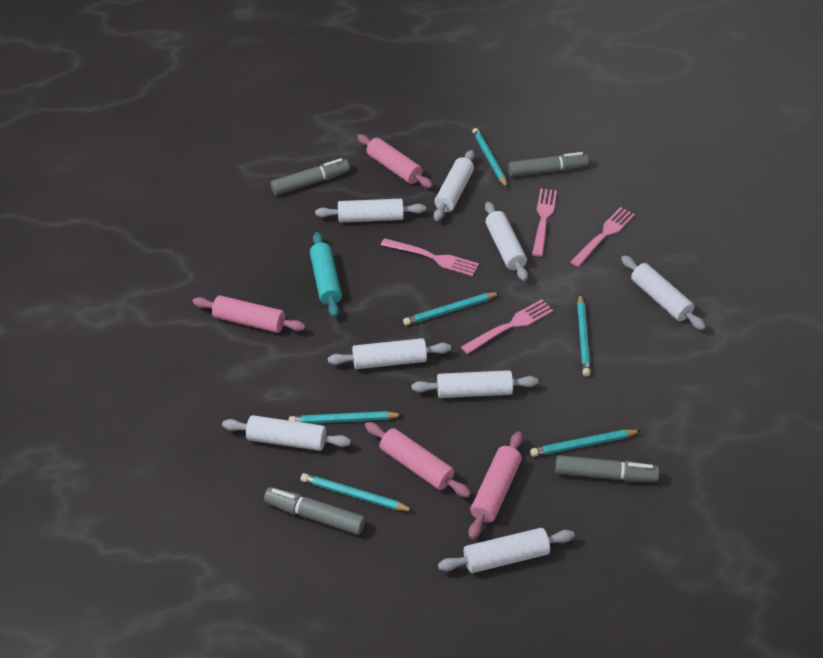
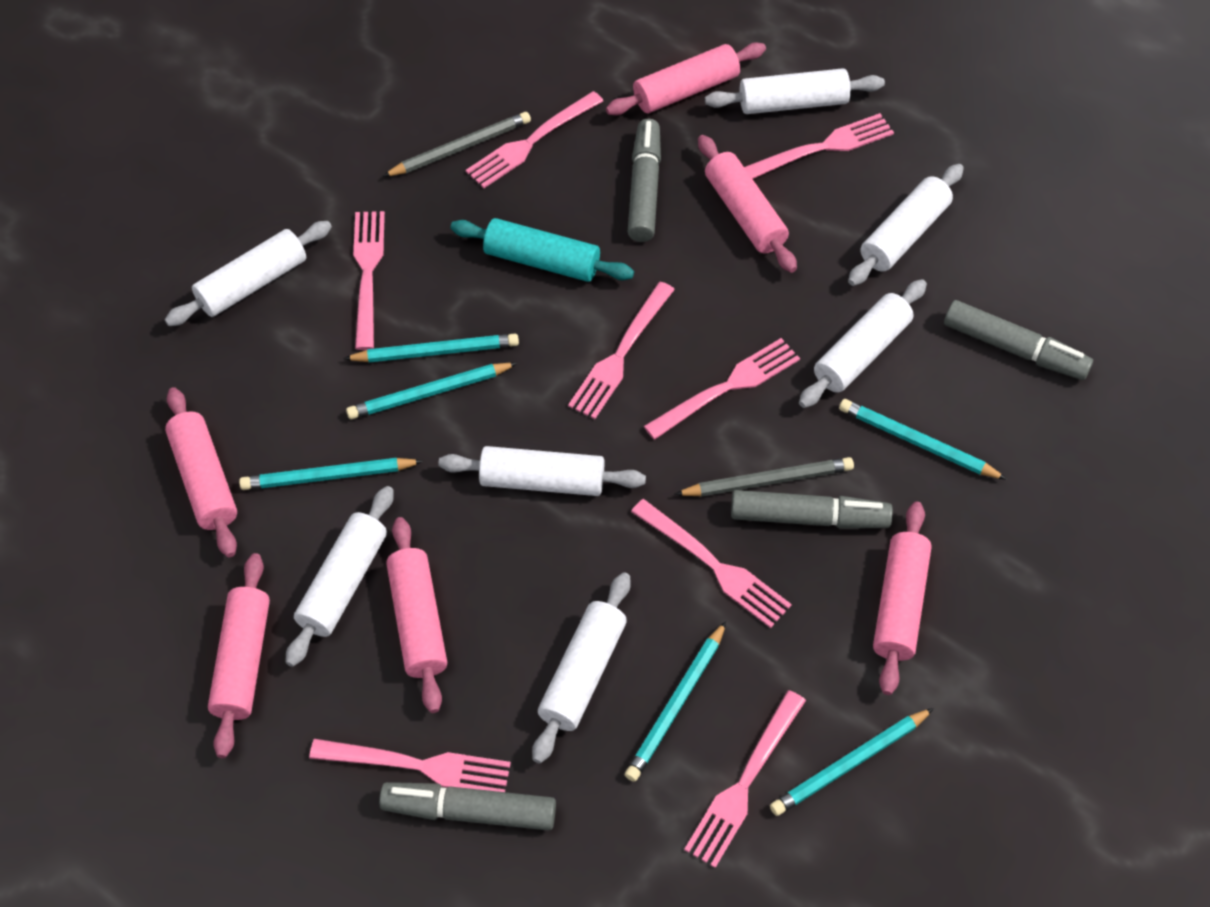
grey pencil: 0 -> 2
pink fork: 4 -> 8
pink rolling pin: 4 -> 6
white rolling pin: 8 -> 7

